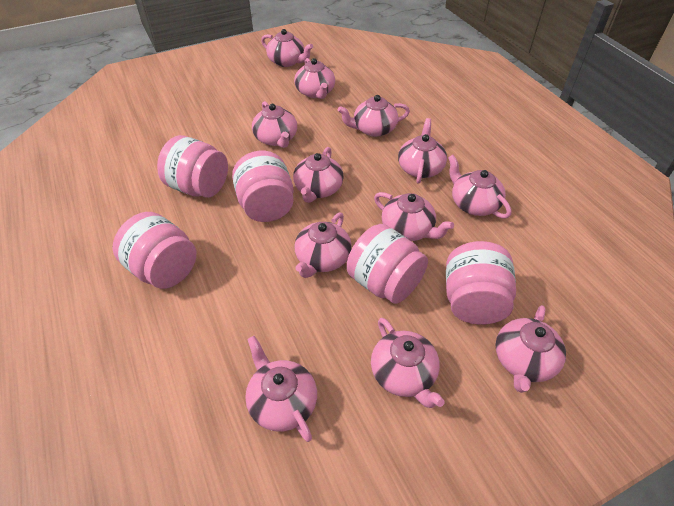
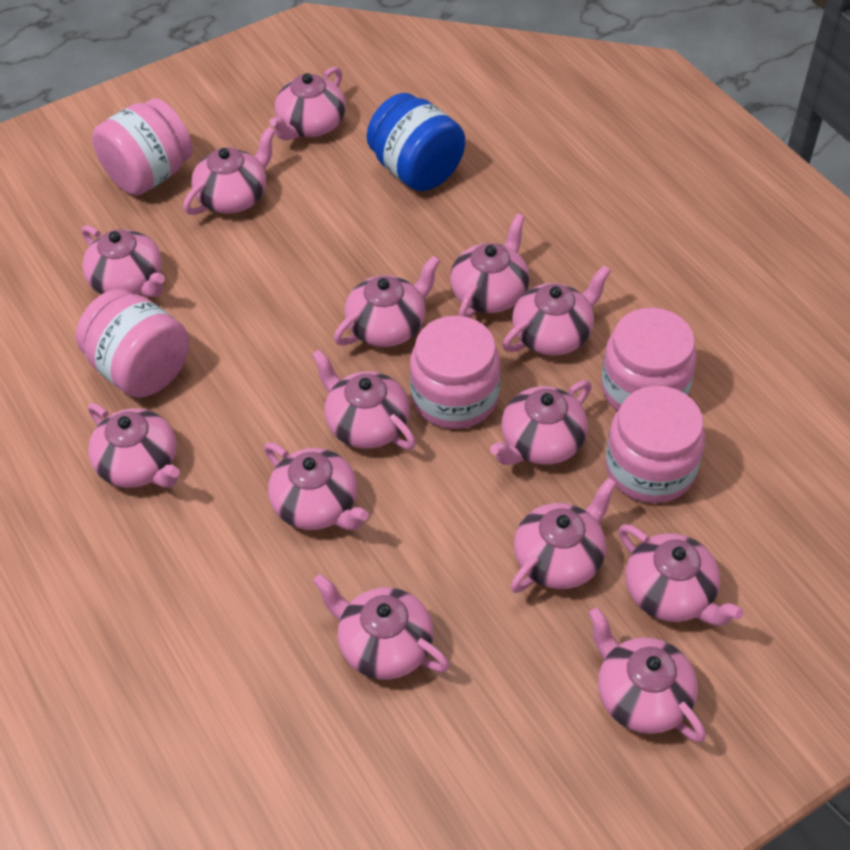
blue jar: 0 -> 1
pink teapot: 12 -> 14

